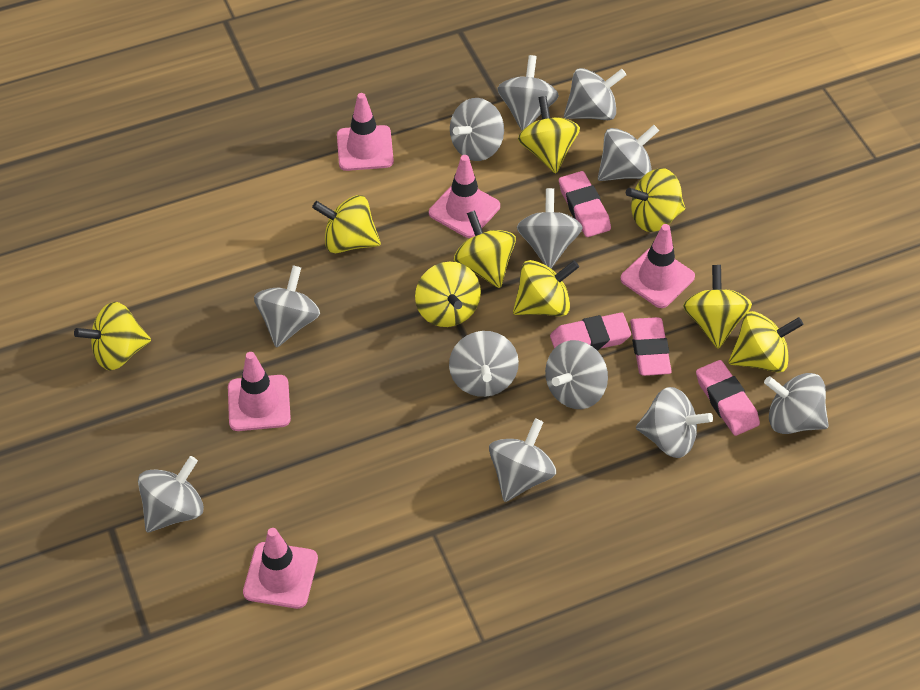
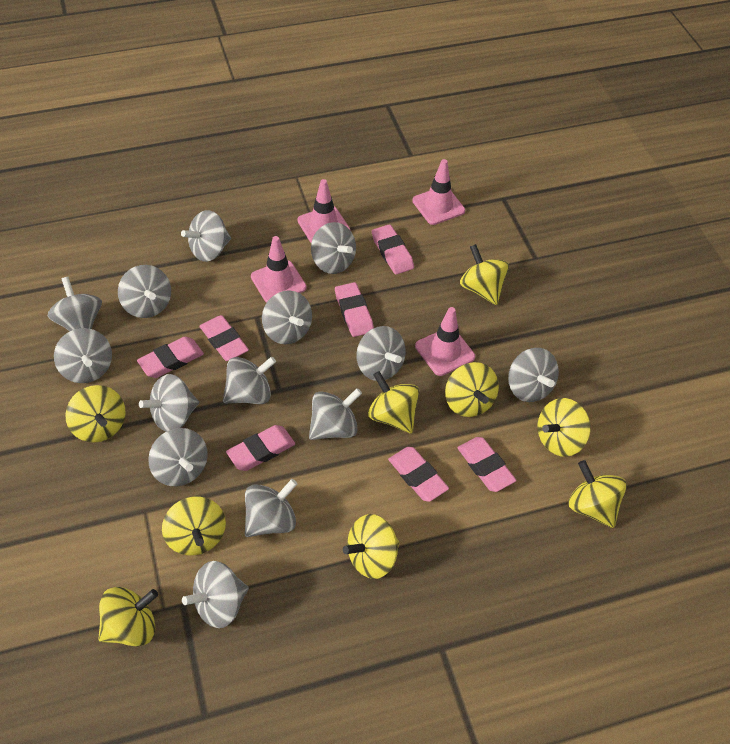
grey spinning top: 12 -> 14
pink eraser: 4 -> 7
pink traffic cone: 5 -> 4

